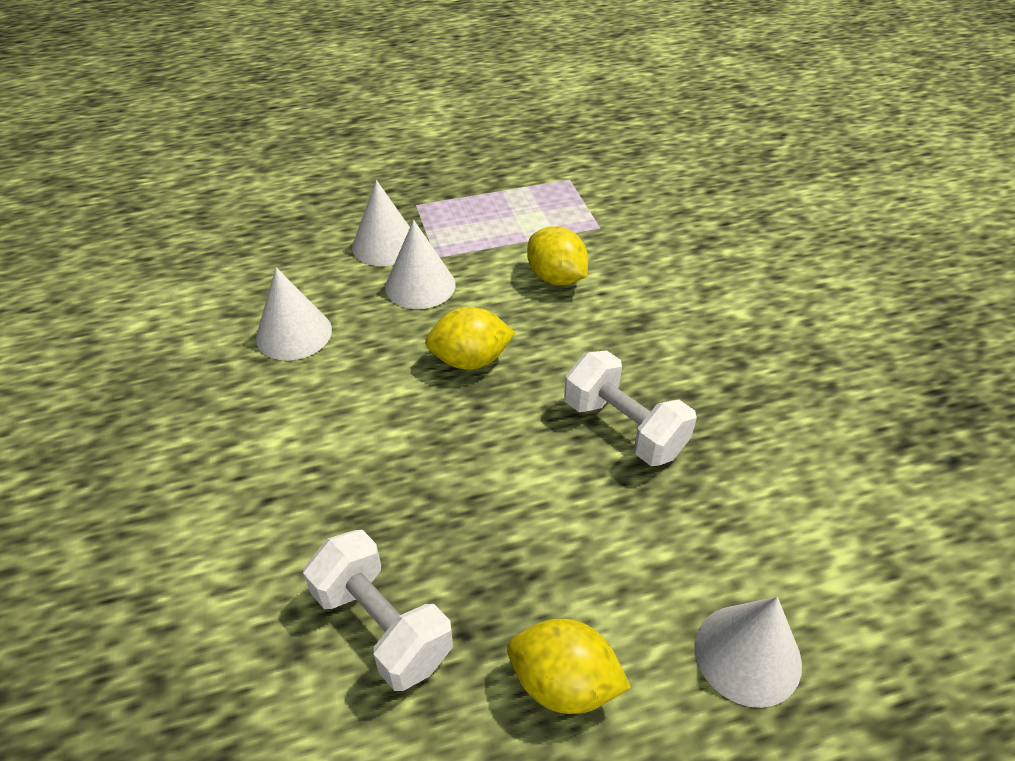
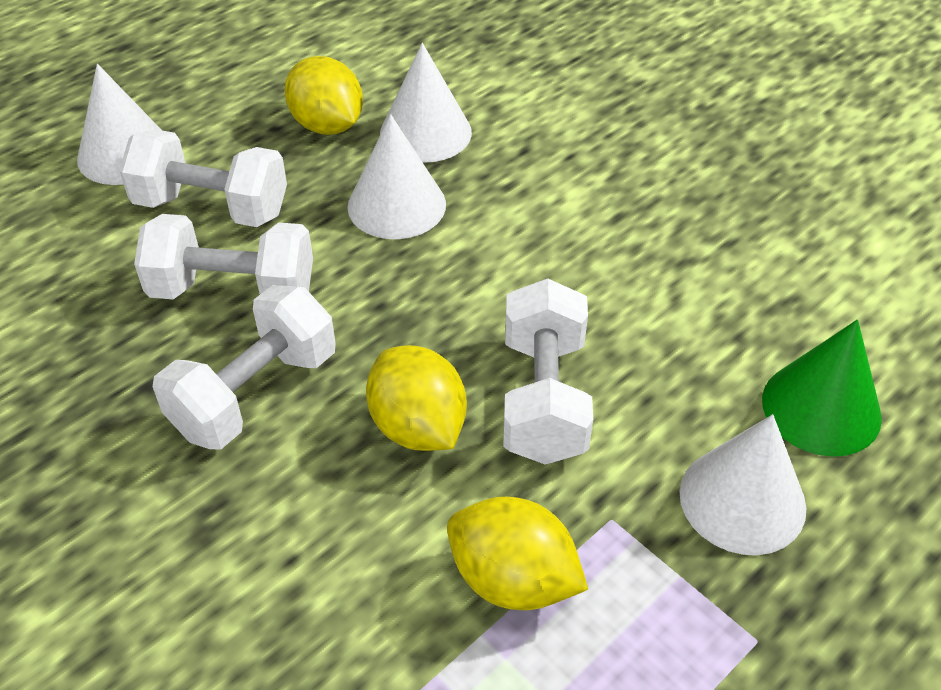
green cone: 0 -> 1
white dumbbell: 2 -> 4

